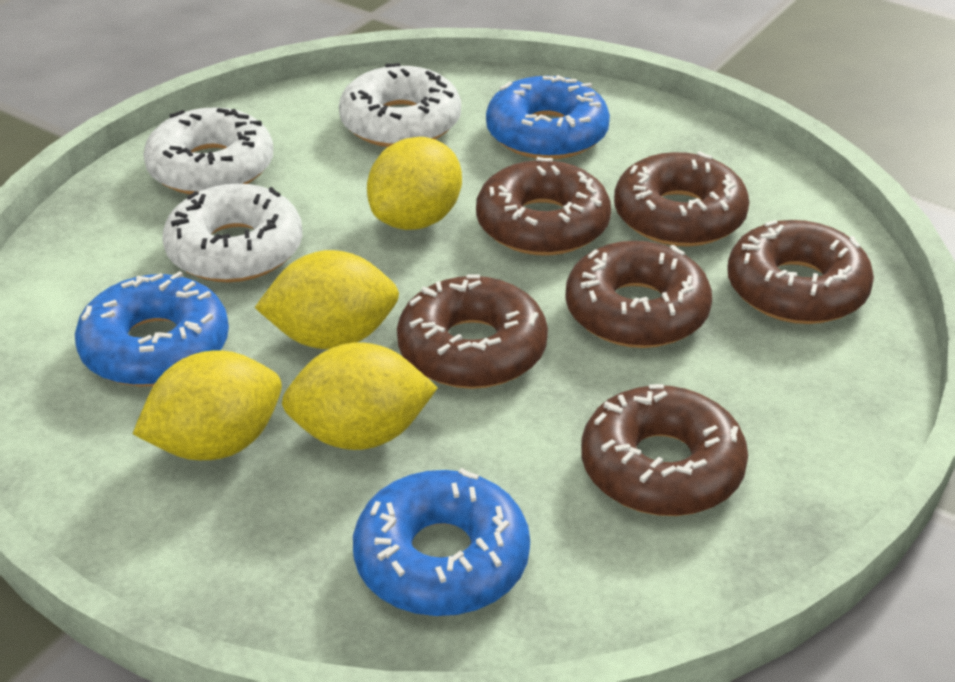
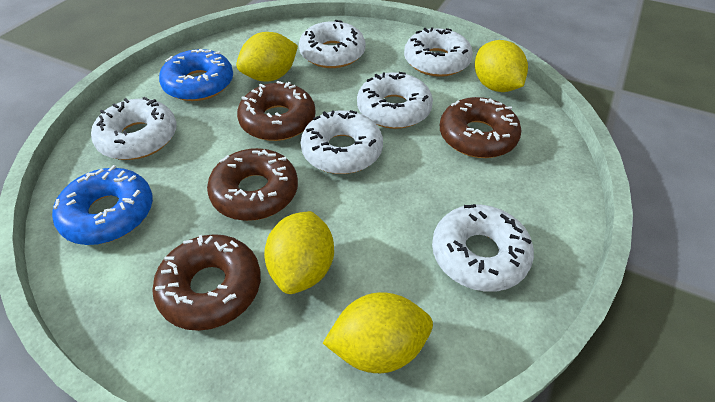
blue donut: 3 -> 2
brown donut: 6 -> 4
white donut: 3 -> 6

